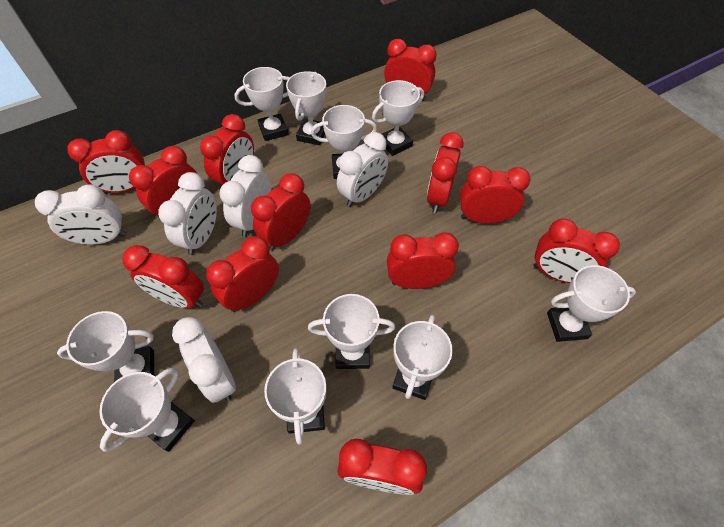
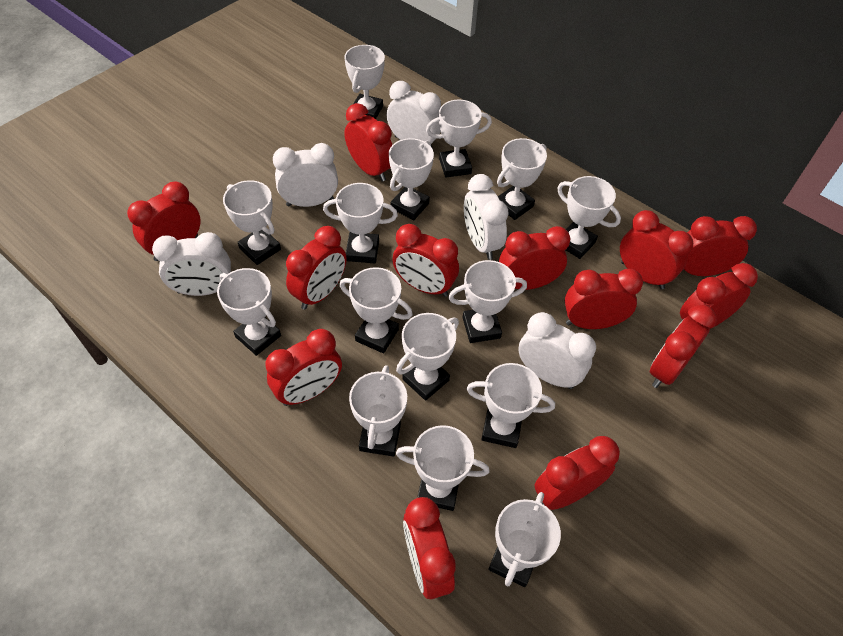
red clock: 12 -> 13
white trophy: 10 -> 15

